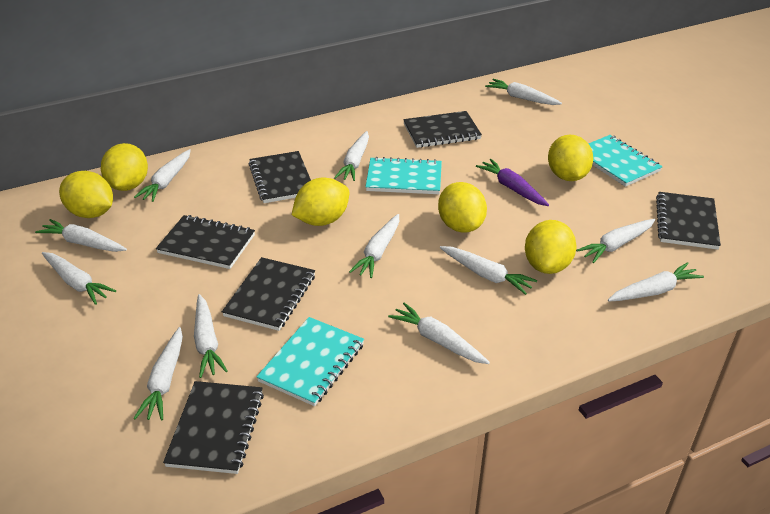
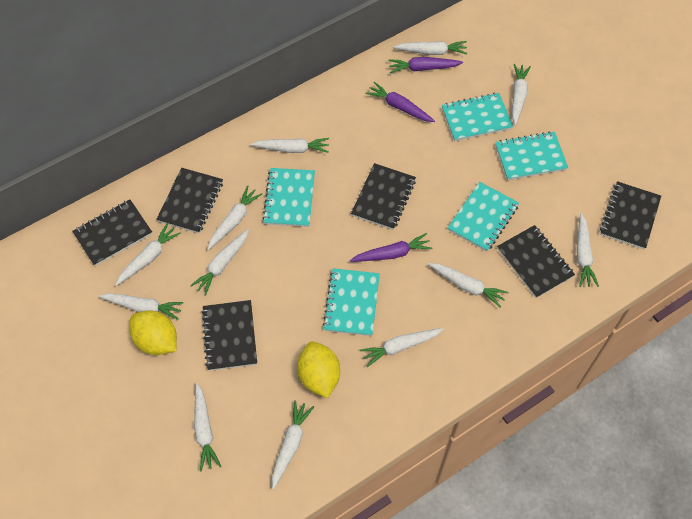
purple carrot: 1 -> 3
turquoise notebook: 3 -> 5
yellow lemon: 6 -> 2

